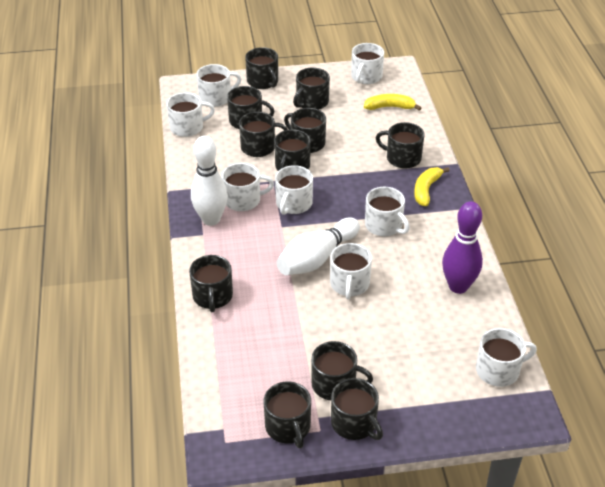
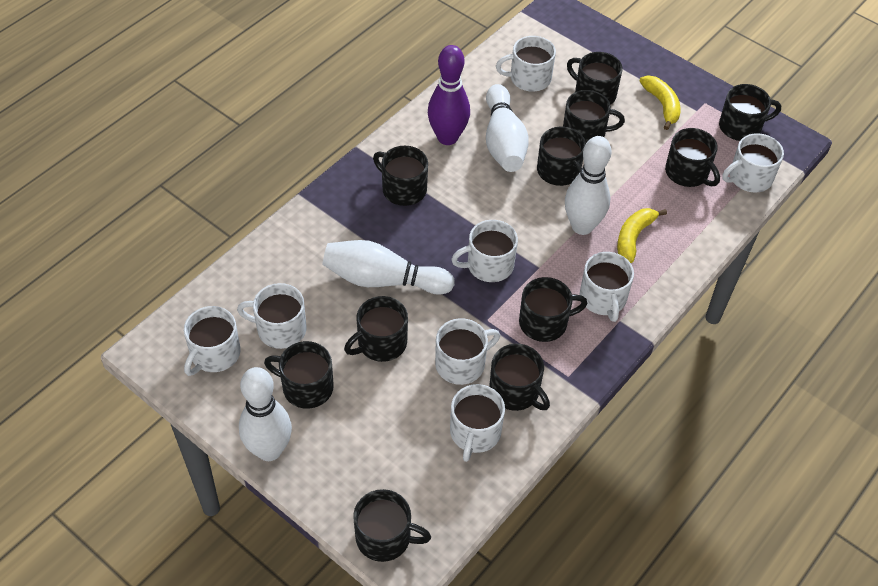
white bowling pin: 2 -> 4

